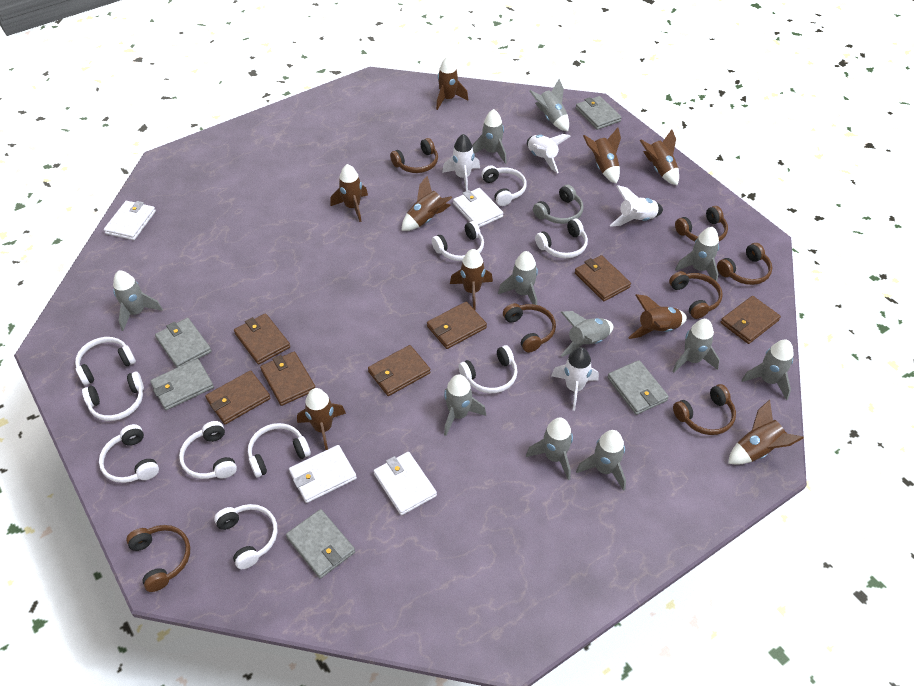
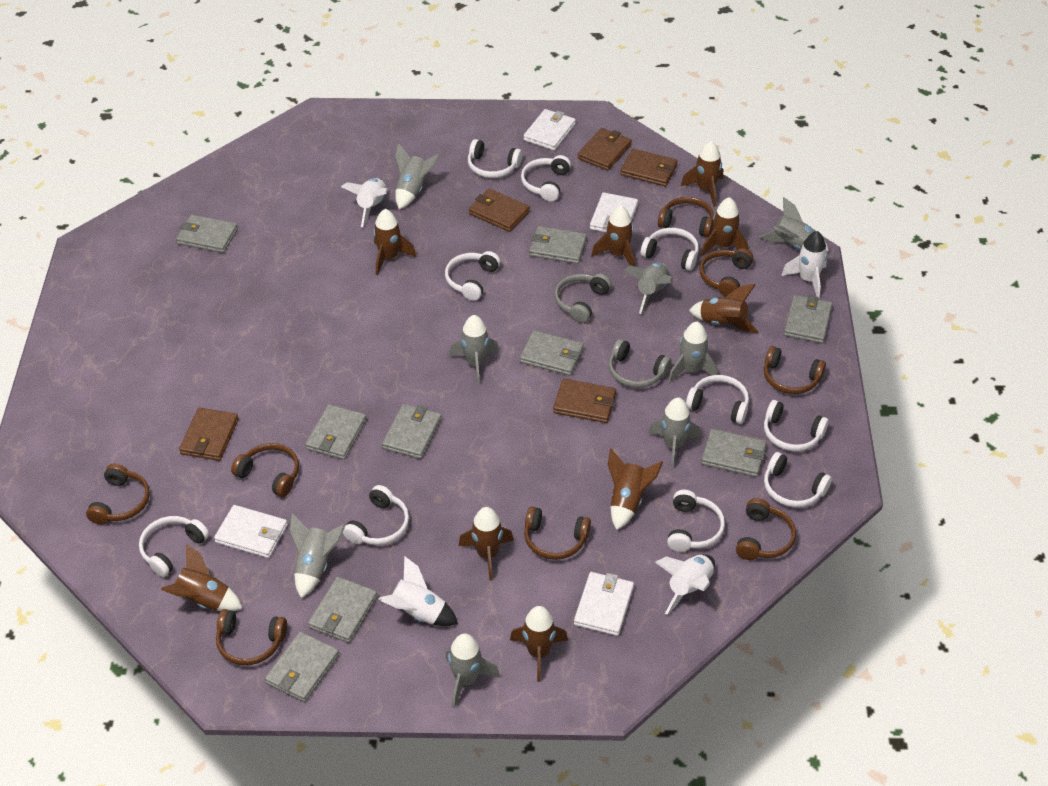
brown headphones: 7 -> 8
brown wallet: 7 -> 5
grey headphones: 1 -> 2
grey rocket: 11 -> 8
grey wallet: 5 -> 9

